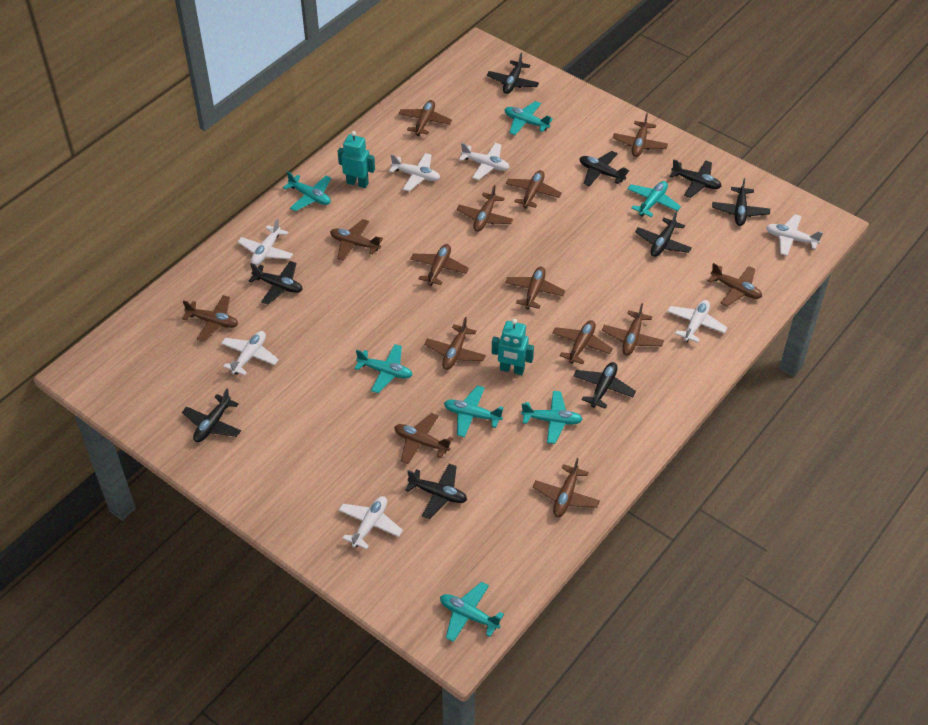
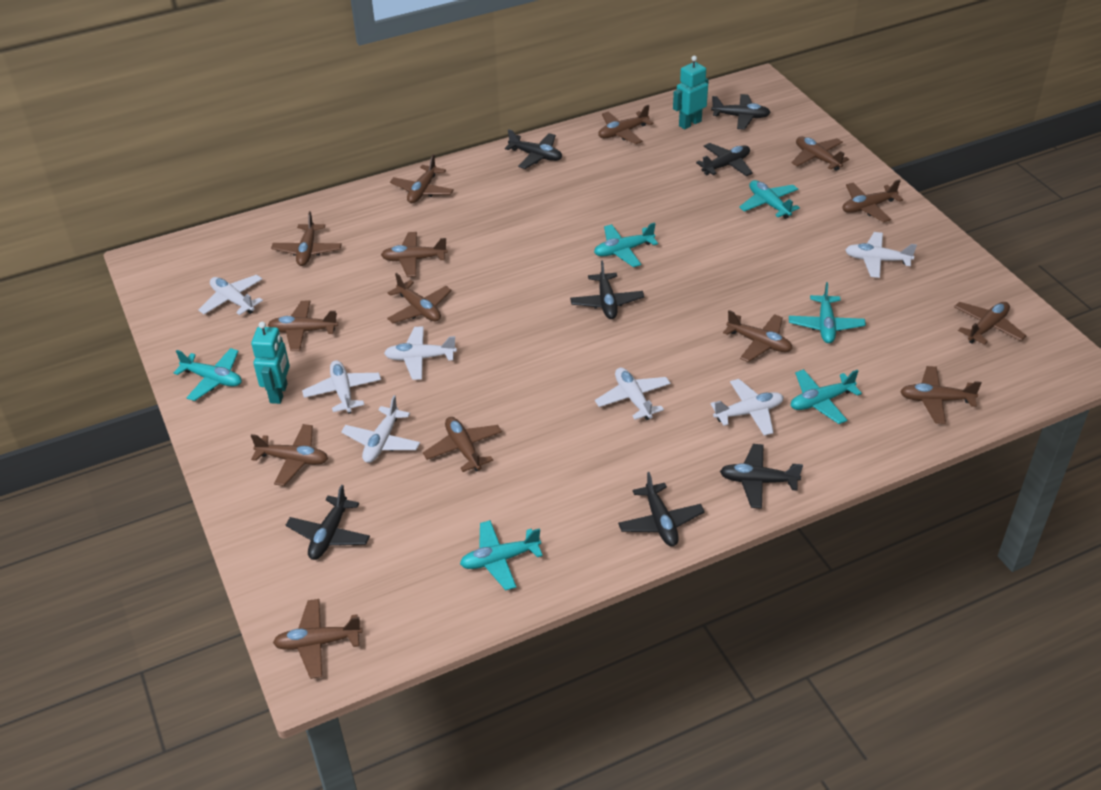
black plane: 9 -> 7
turquoise plane: 7 -> 6

